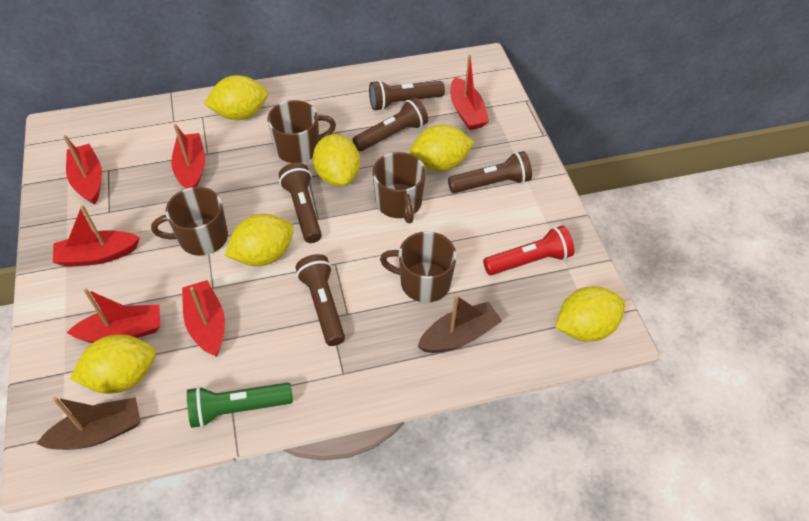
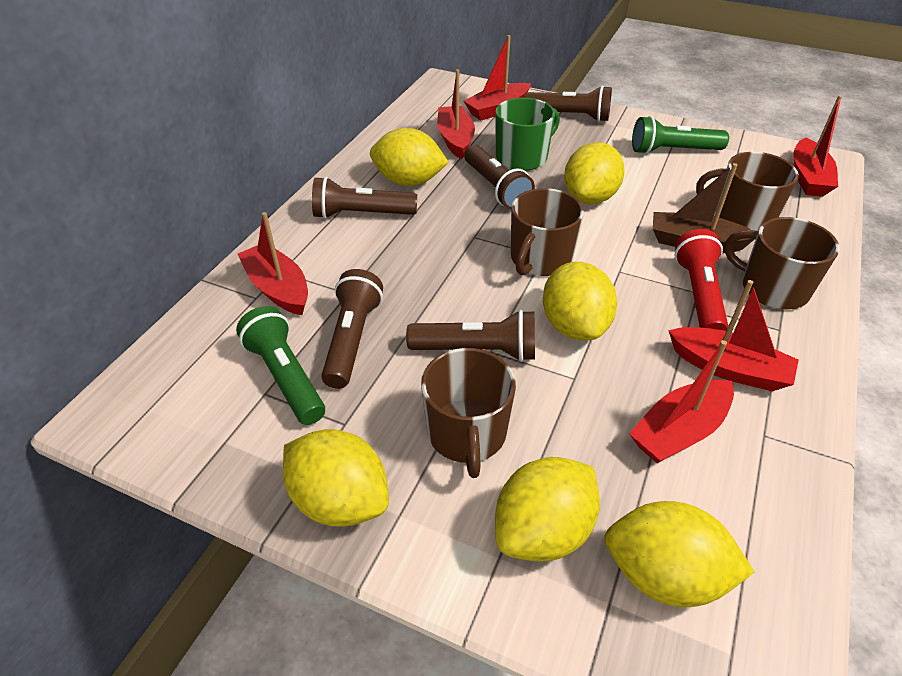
brown boat: 2 -> 1
green flashlight: 1 -> 2
green mug: 0 -> 1

